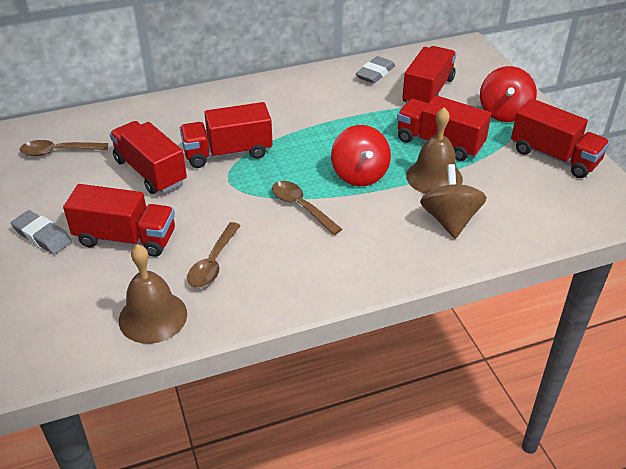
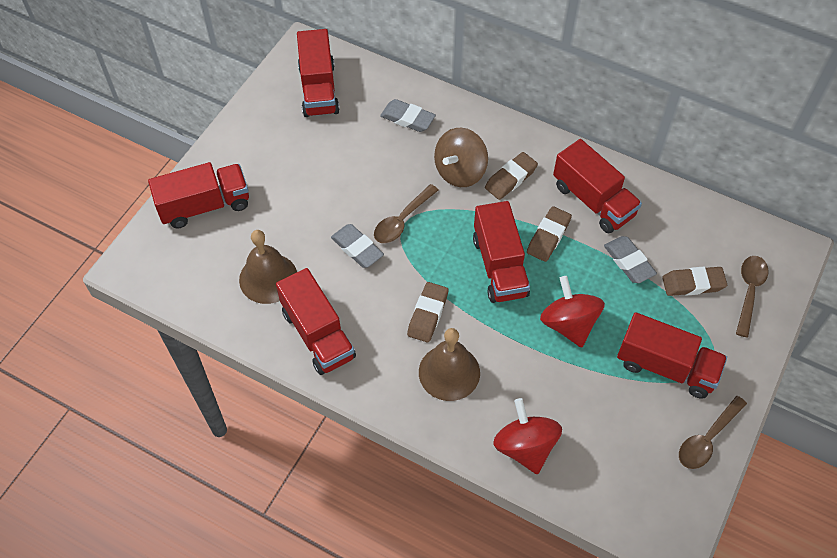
brown eraser: 0 -> 4
grey eraser: 2 -> 3

